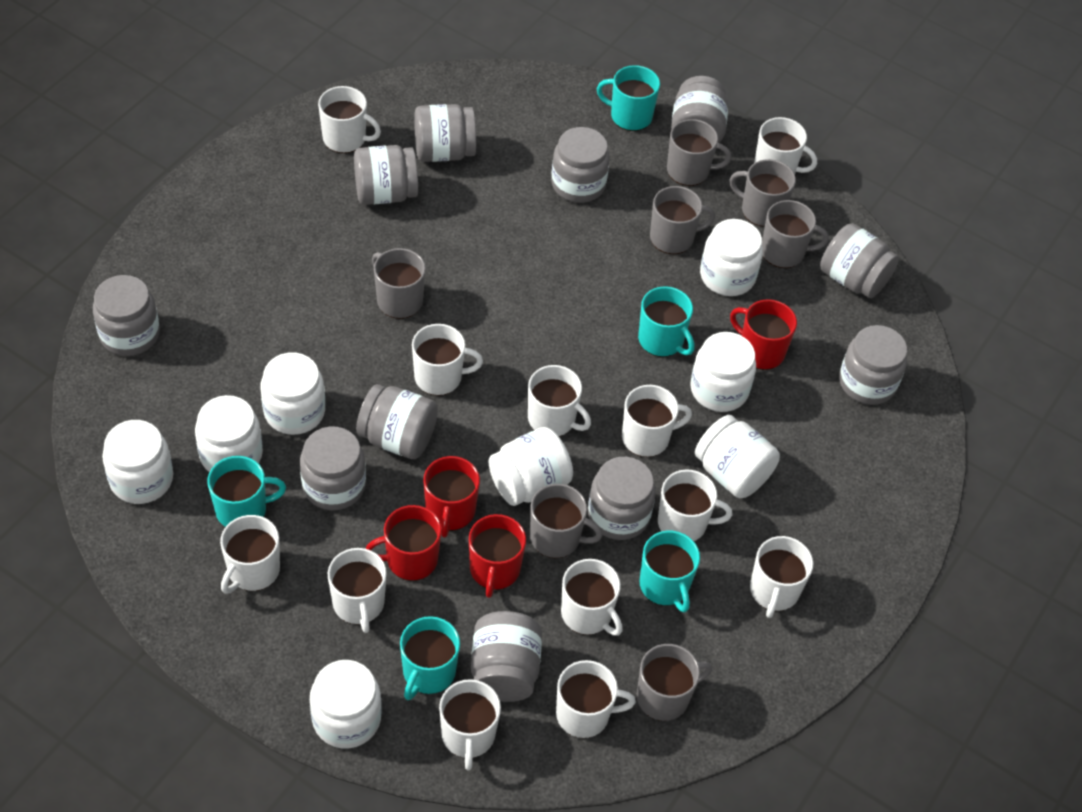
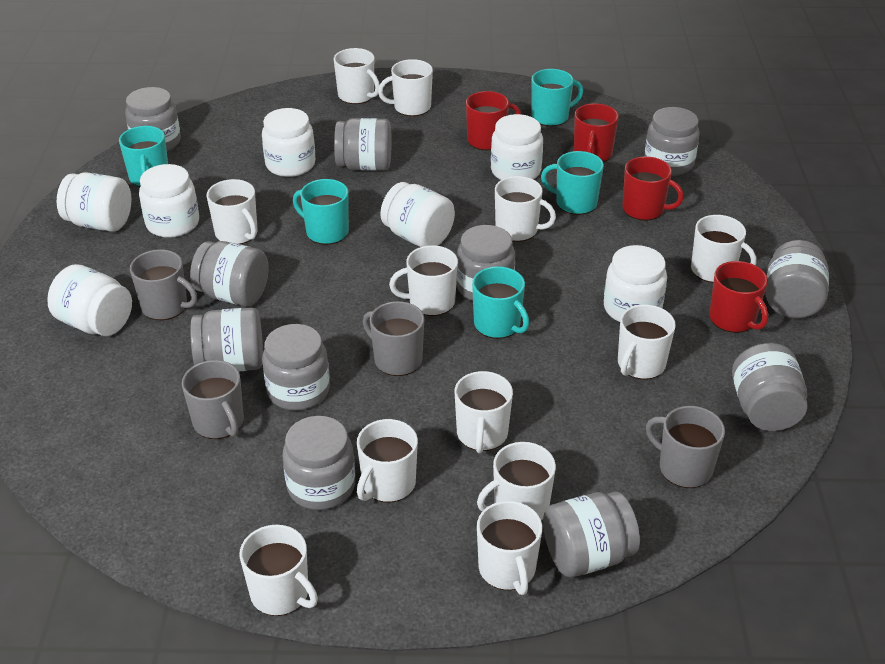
grey mug: 7 -> 4
white jar: 8 -> 7

